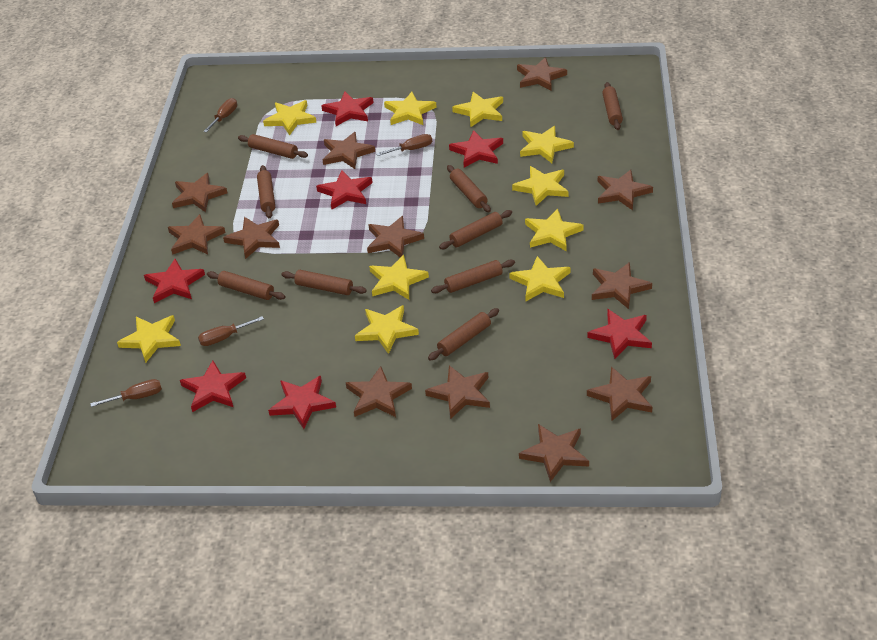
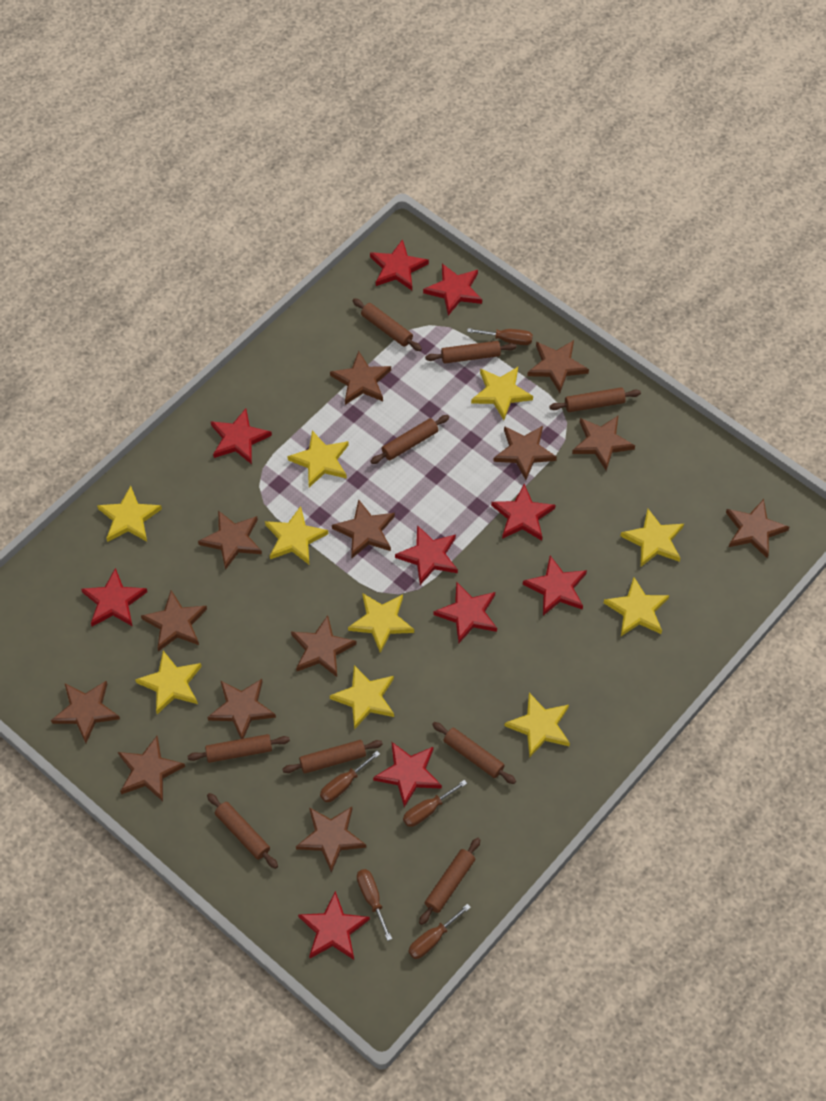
brown screwdriver: 4 -> 5
brown star: 12 -> 13
red star: 7 -> 10

